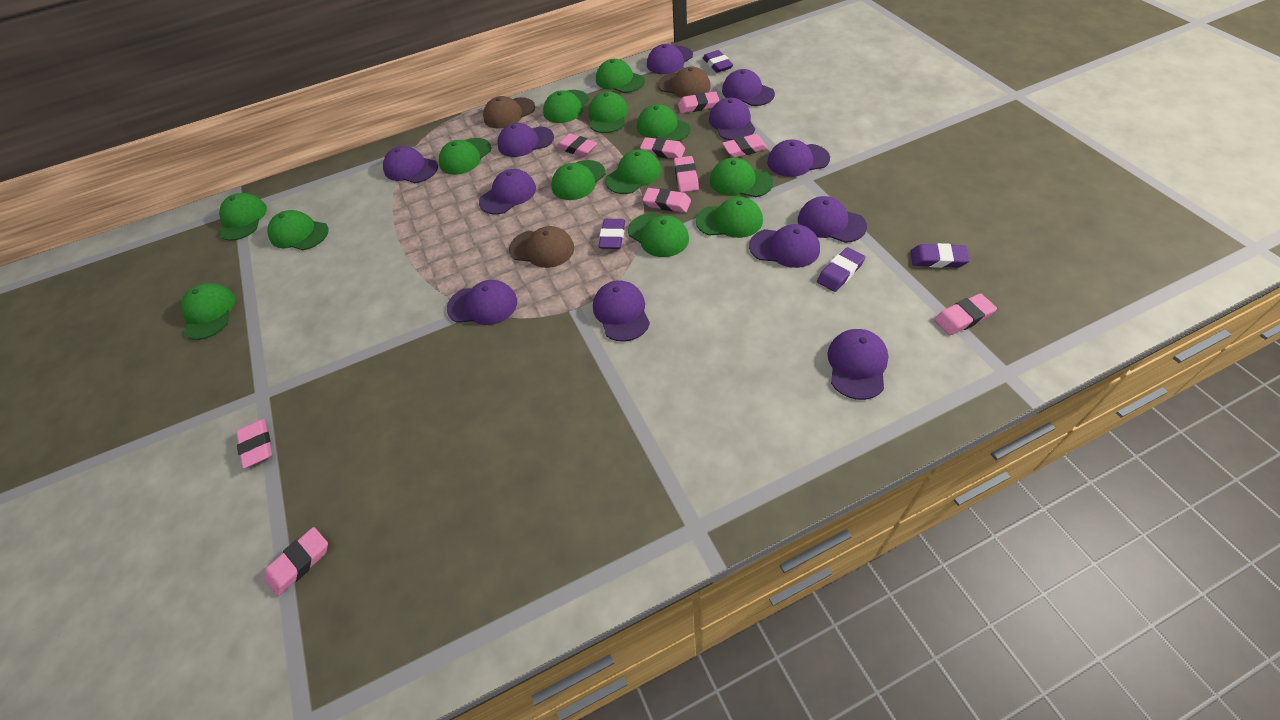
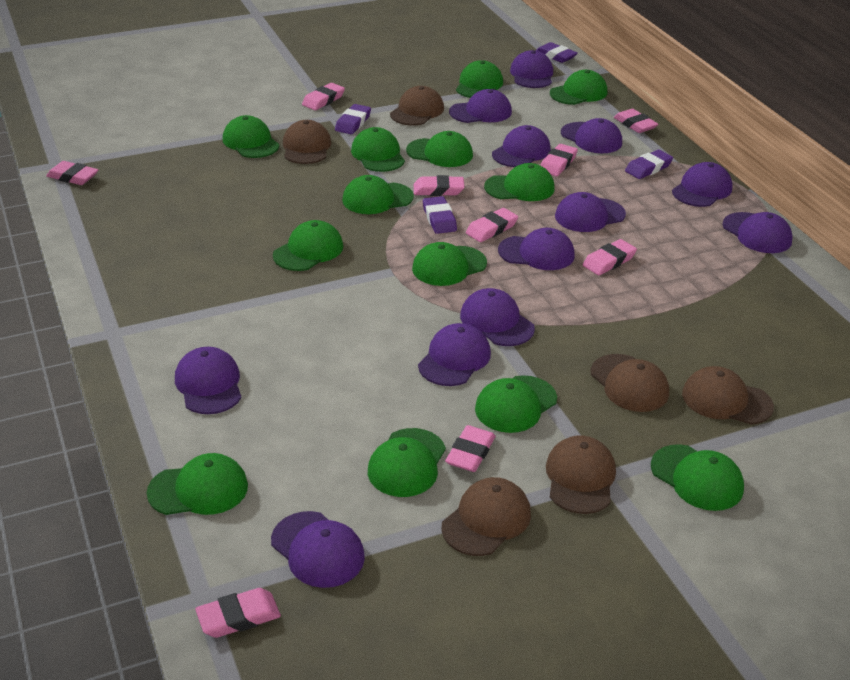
brown cap: 3 -> 6

